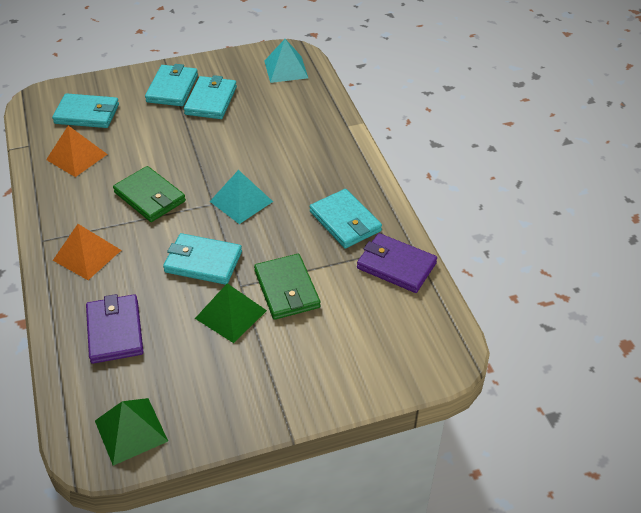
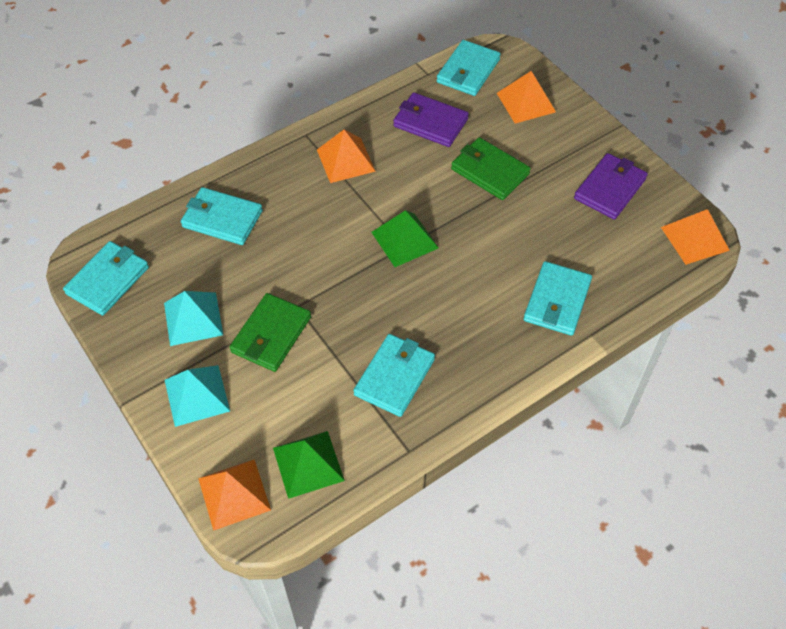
orange pyramid: 2 -> 4

